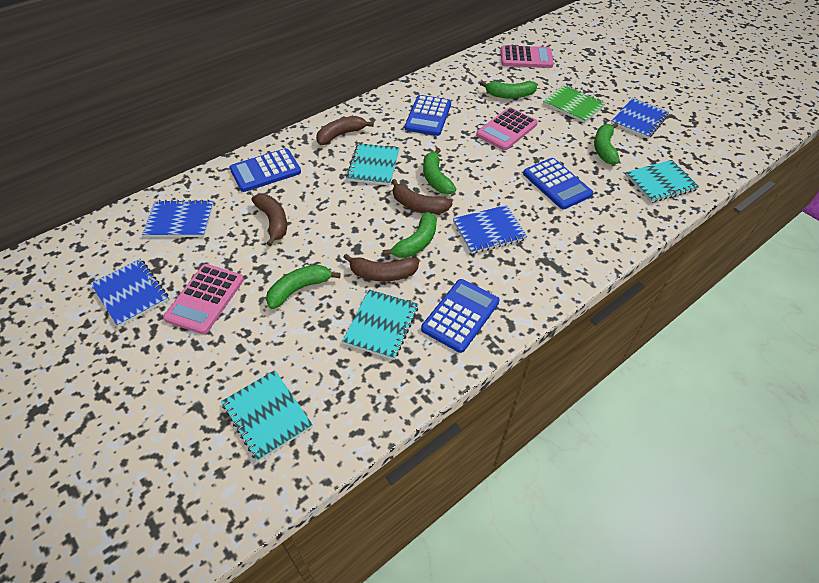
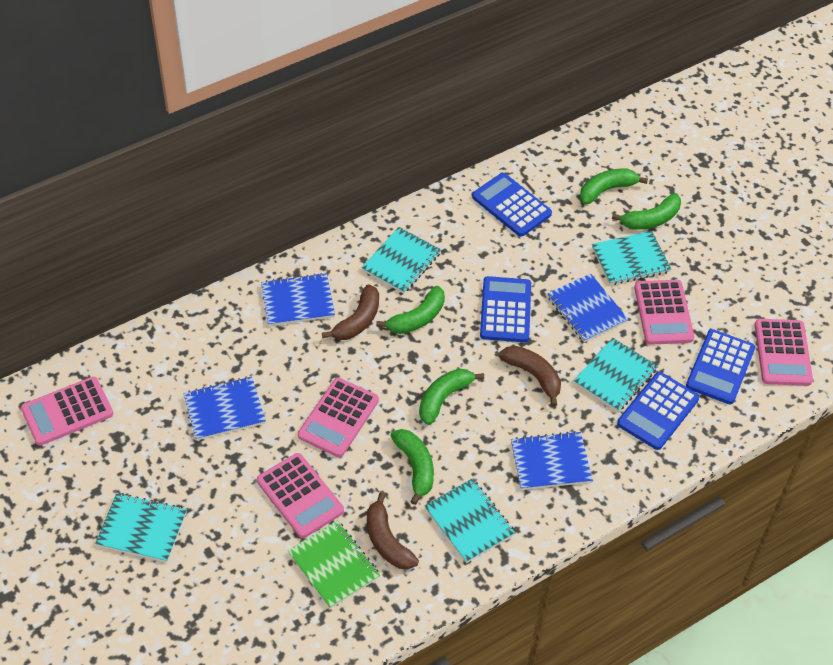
brown banana: 4 -> 3
pink calculator: 3 -> 5
turquoise notebook: 4 -> 5

